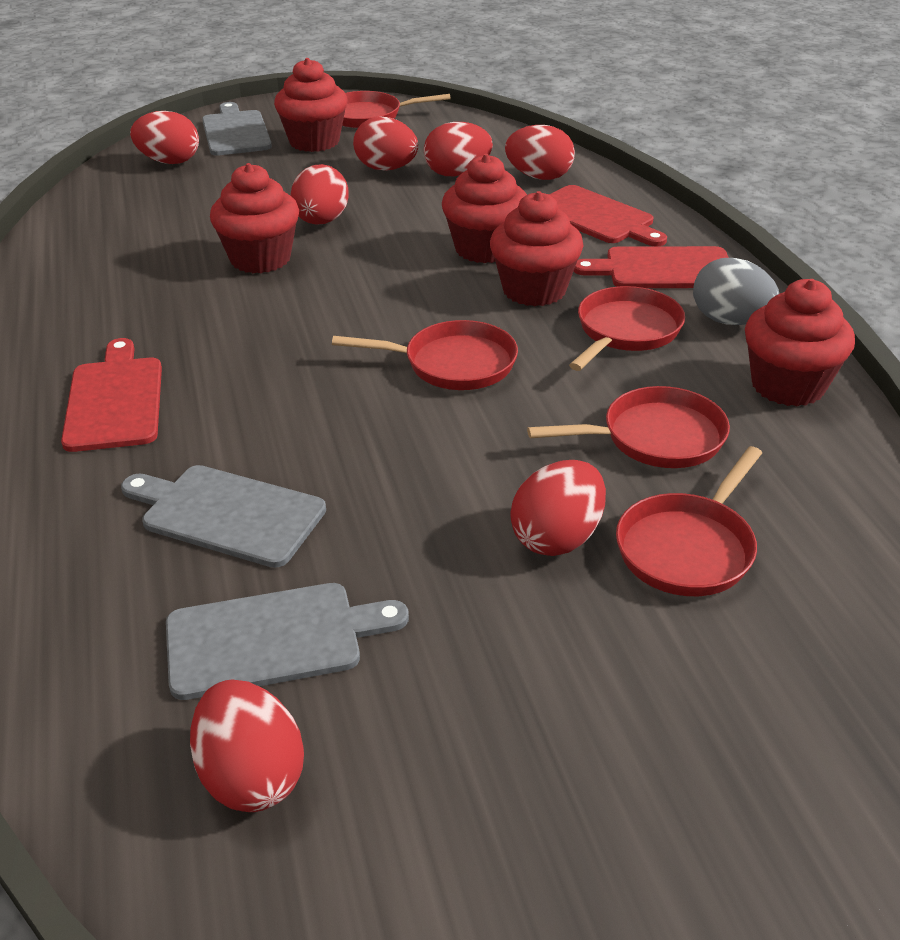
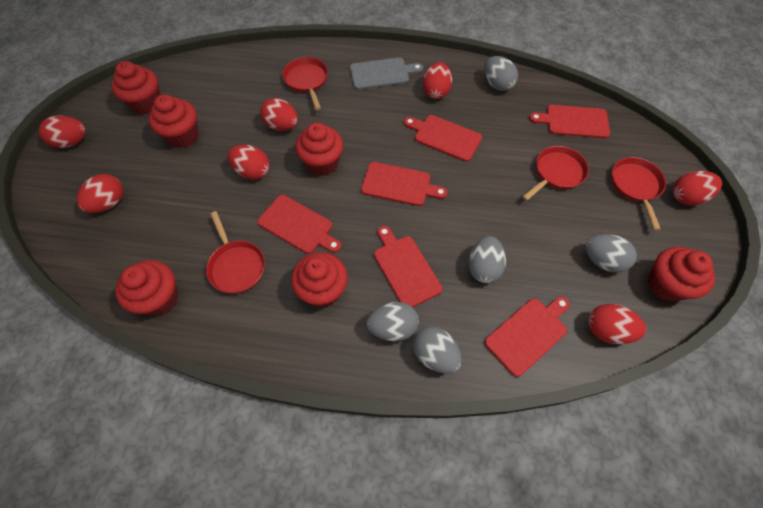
grey cutting board: 3 -> 1
grey egg: 1 -> 5
red cupcake: 5 -> 6
red cutting board: 3 -> 6
red pan: 5 -> 4

